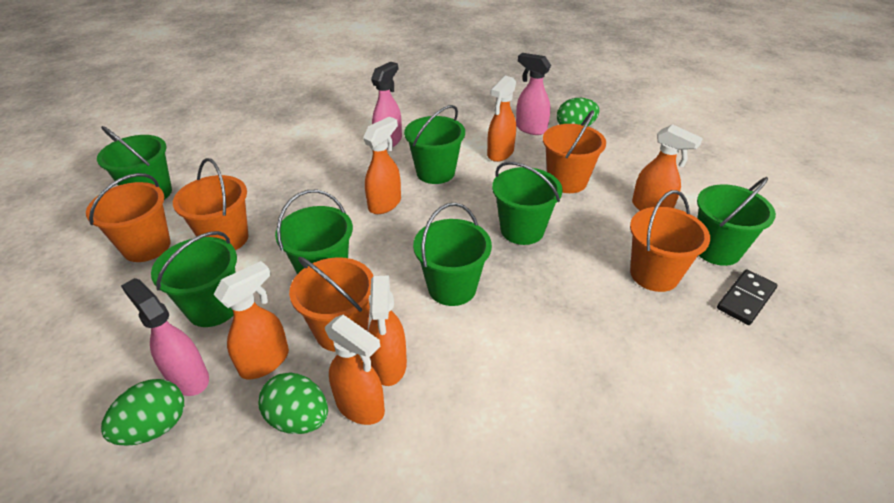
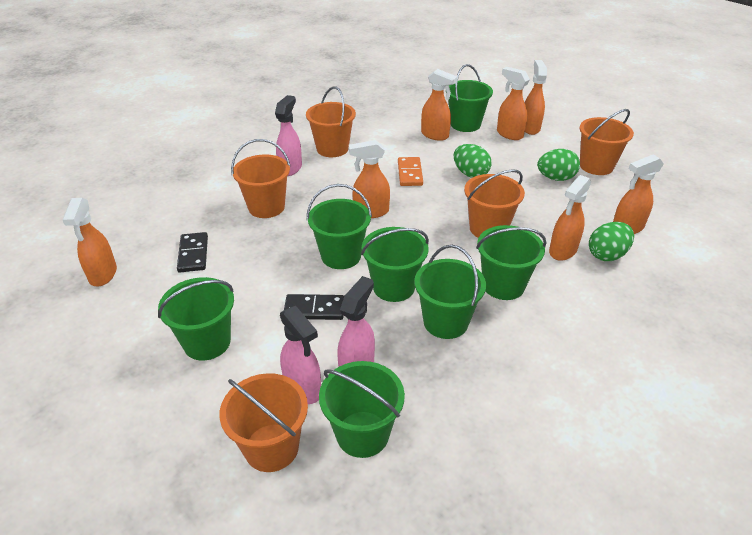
black domino: 1 -> 2
orange domino: 0 -> 1
orange spray bottle: 6 -> 7

